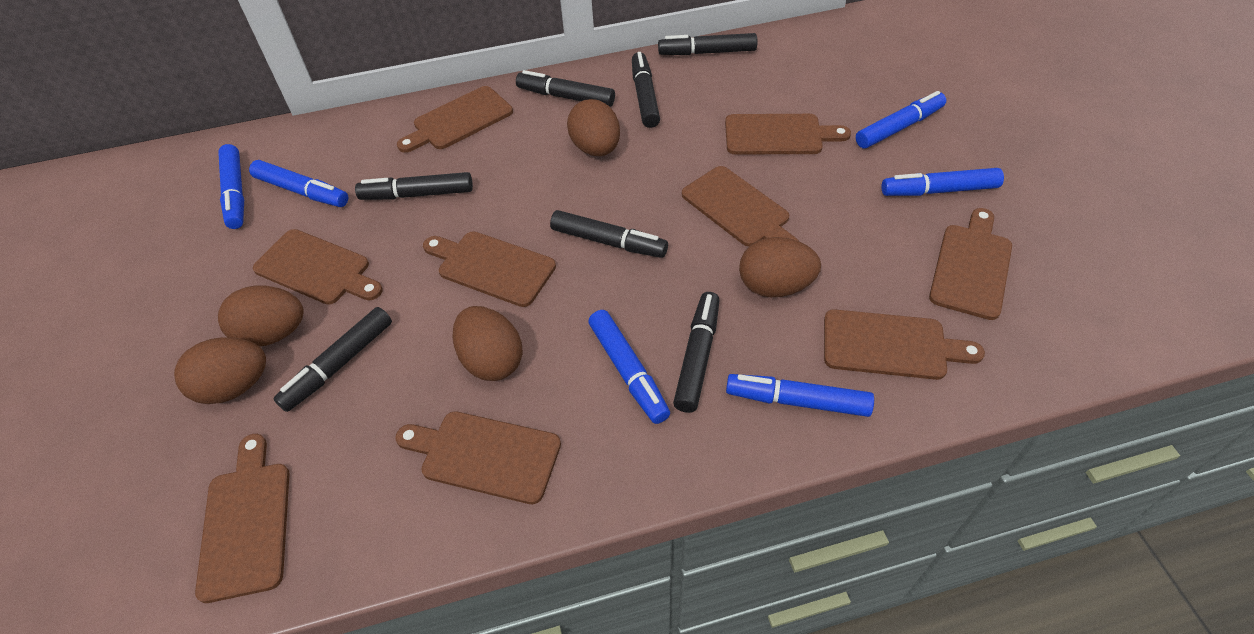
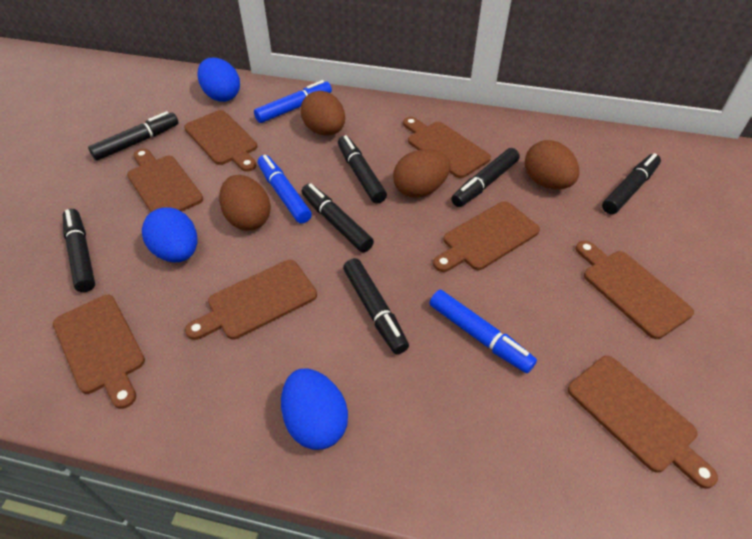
blue egg: 0 -> 3
blue marker: 6 -> 3
brown cutting board: 9 -> 8
brown egg: 5 -> 4

